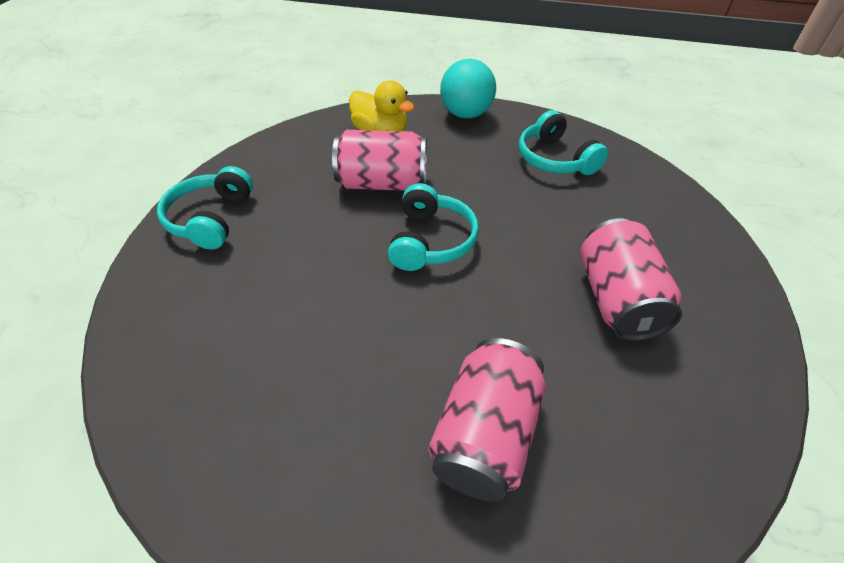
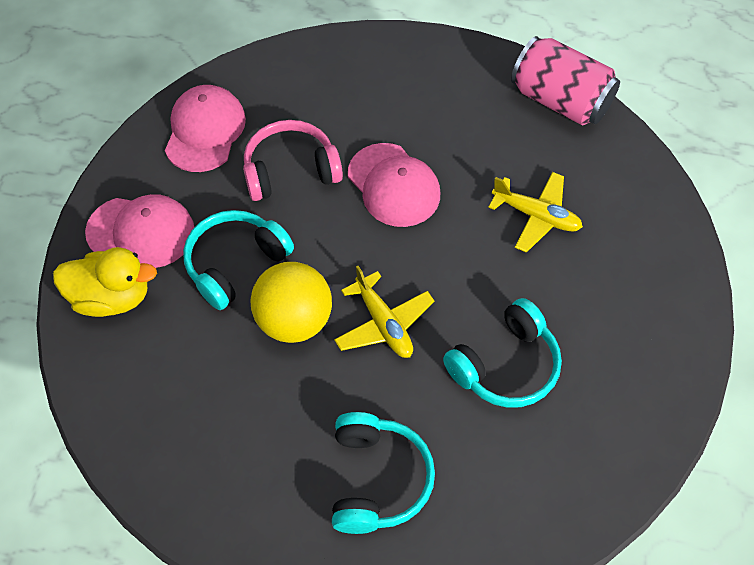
pink can: 3 -> 1
pink cap: 0 -> 3
pink headphones: 0 -> 1
turquoise ball: 1 -> 0
yellow ball: 0 -> 1
yellow plane: 0 -> 2

